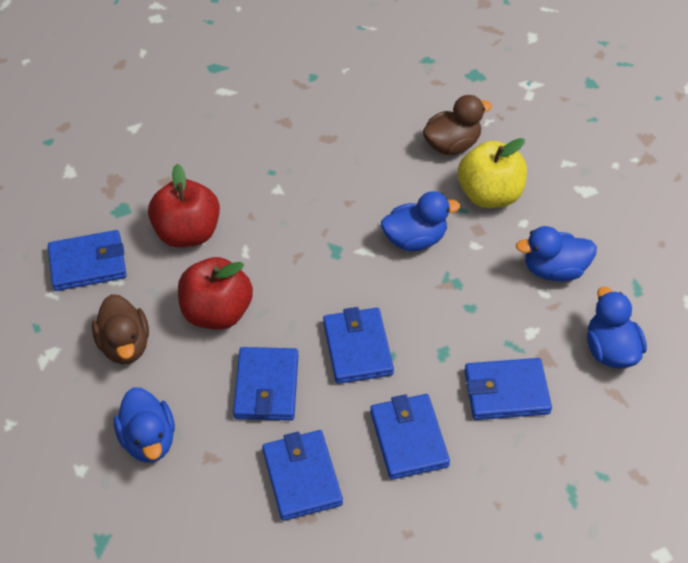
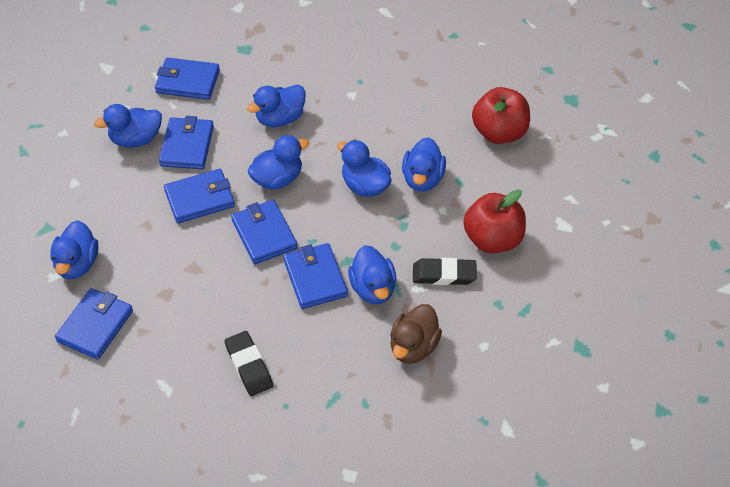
black eraser: 0 -> 2
blue duck: 4 -> 7
brown duck: 2 -> 1
yellow apple: 1 -> 0

